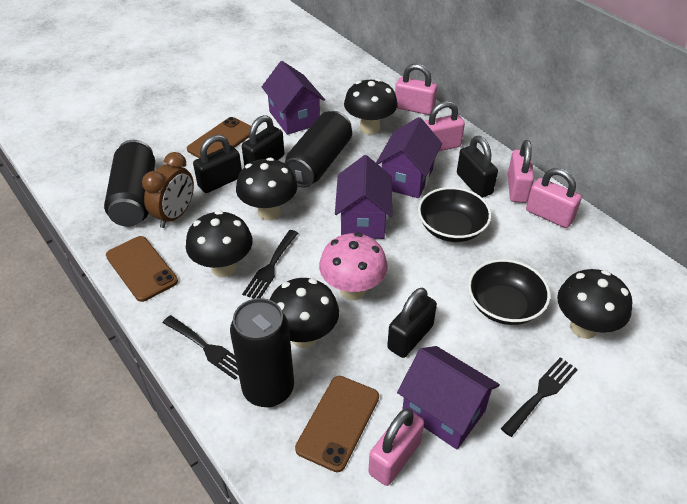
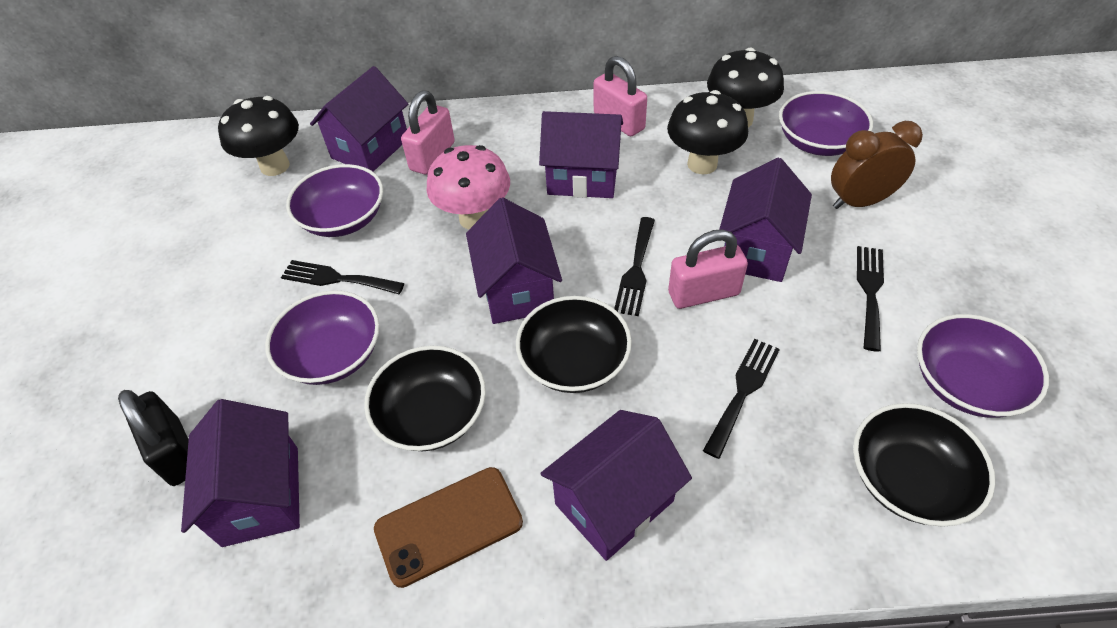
black bowl: 2 -> 3
black can: 3 -> 0
black fork: 3 -> 4
black mushroom: 5 -> 3
black padlock: 4 -> 1
brown phone: 3 -> 1
pink padlock: 5 -> 3
purple bowl: 0 -> 4
purple house: 4 -> 6

